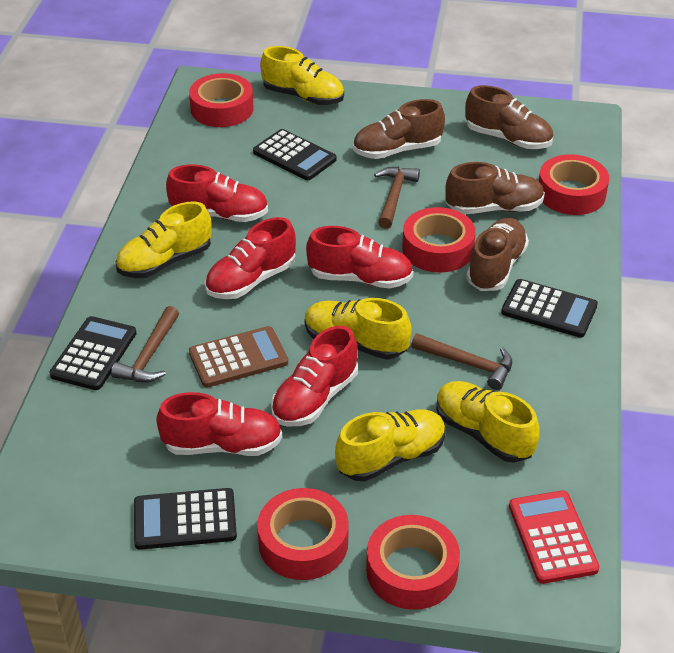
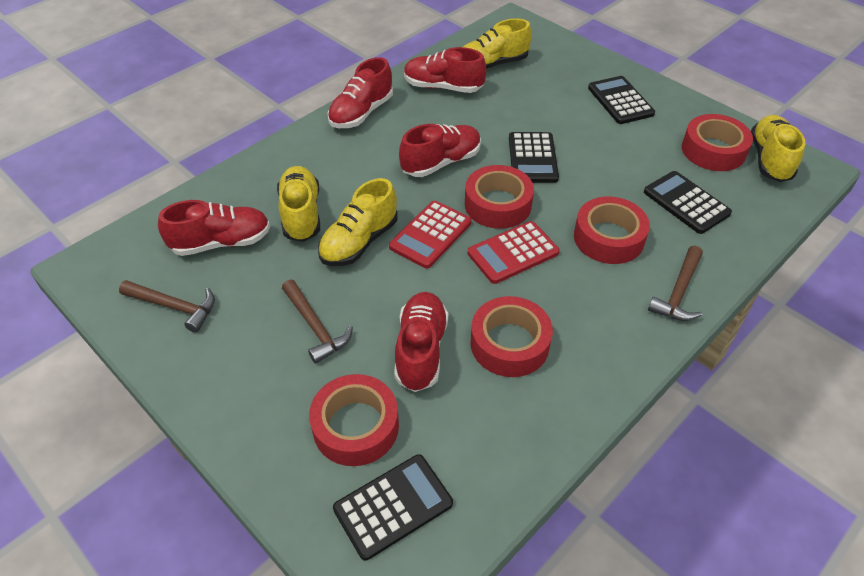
brown calculator: 1 -> 0
brown shoe: 4 -> 0
red calculator: 1 -> 2
yellow shoe: 5 -> 4

